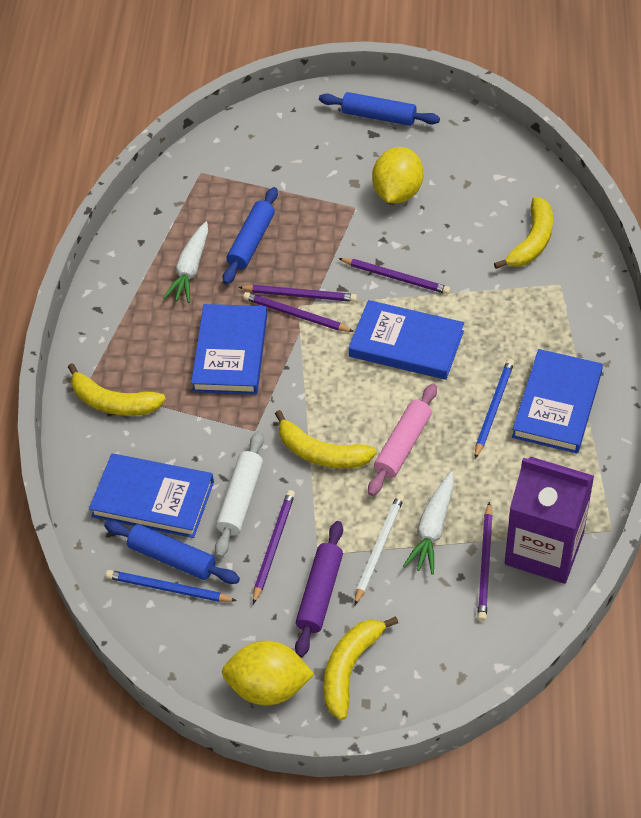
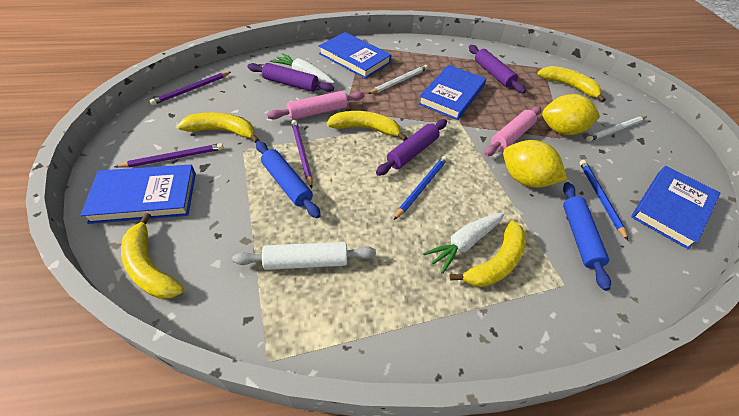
blue rolling pin: 3 -> 2
pink rolling pin: 1 -> 2
purple carton: 1 -> 0
purple pencil: 5 -> 3
purple rolling pin: 1 -> 3
white pencil: 1 -> 2
yellow banana: 4 -> 5

